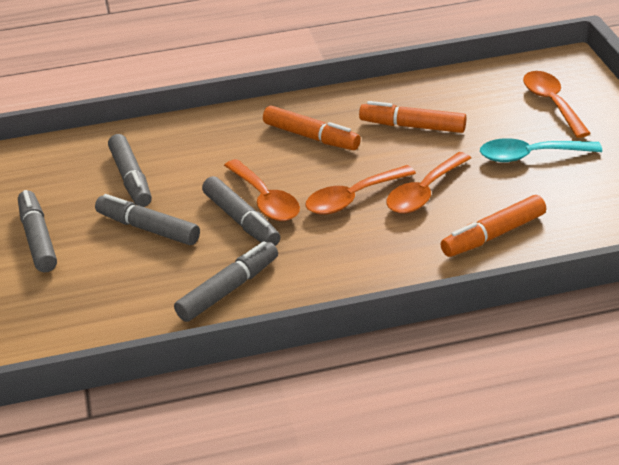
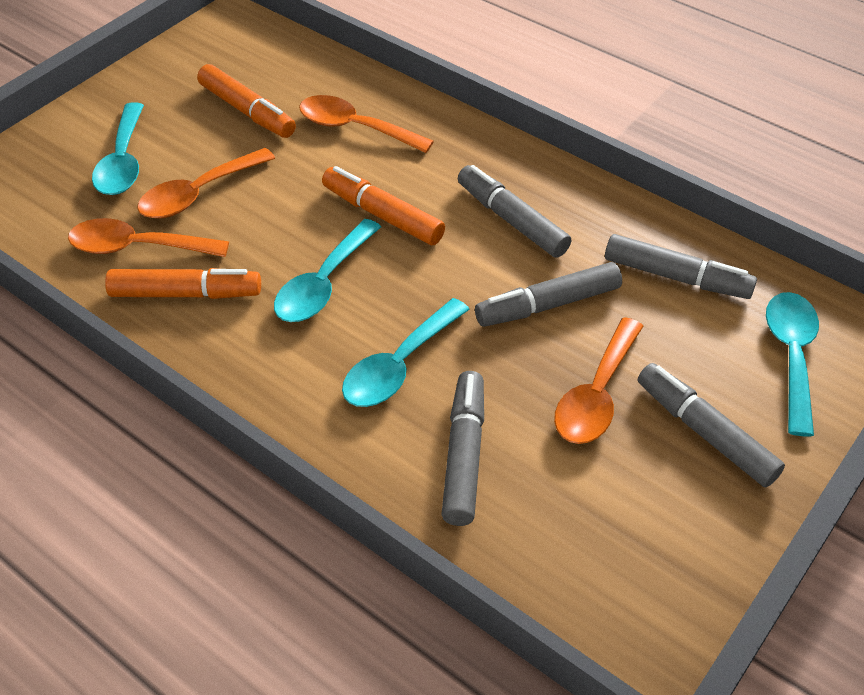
turquoise spoon: 1 -> 4

